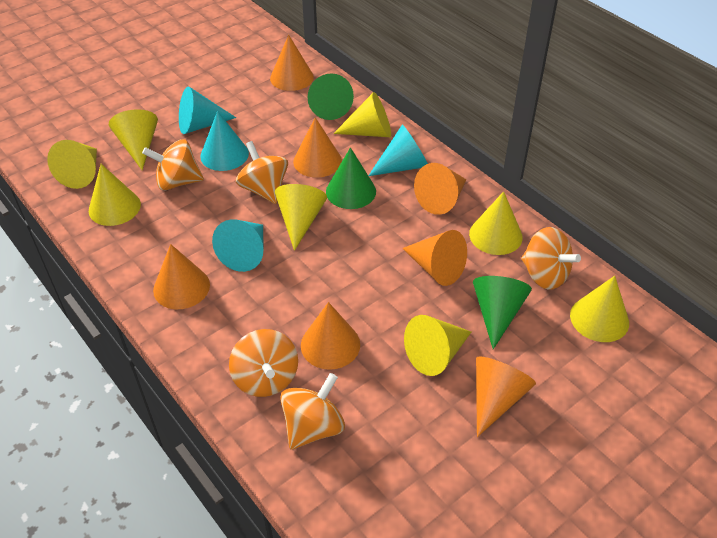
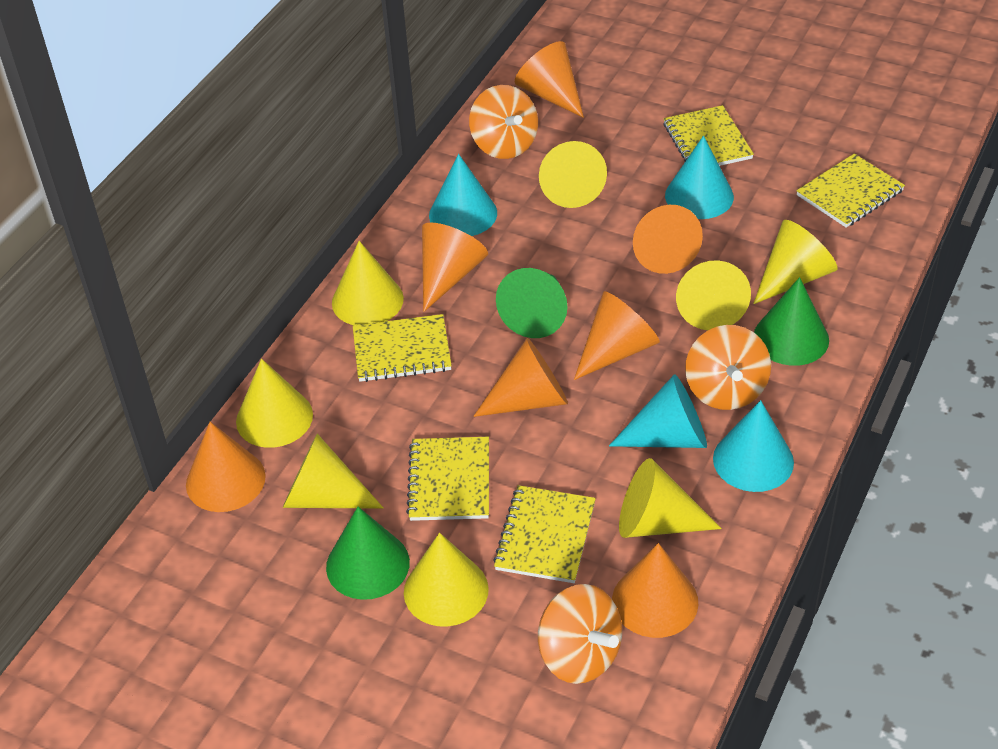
orange spinning top: 5 -> 3
yellow notebook: 0 -> 5

